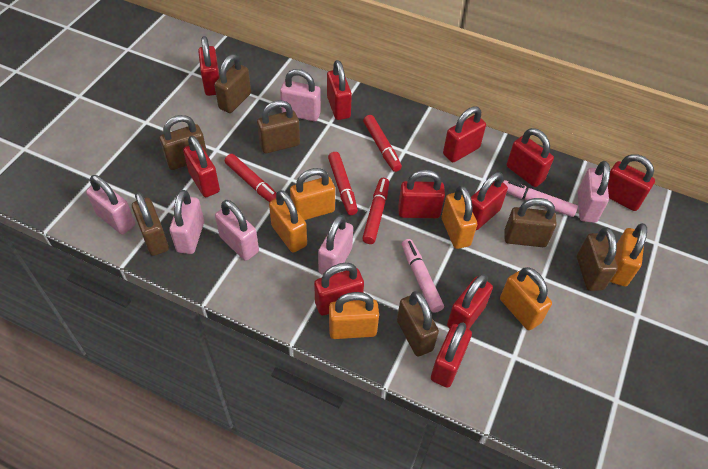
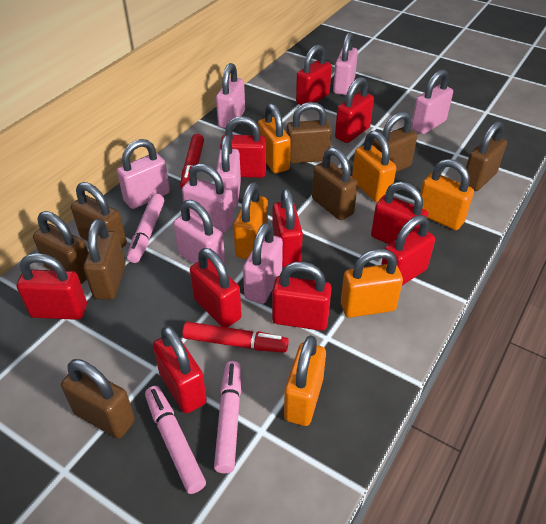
brown padlock: 7 -> 8
pink marker: 2 -> 3
pink padlock: 6 -> 8
red marker: 4 -> 2
red padlock: 11 -> 10

